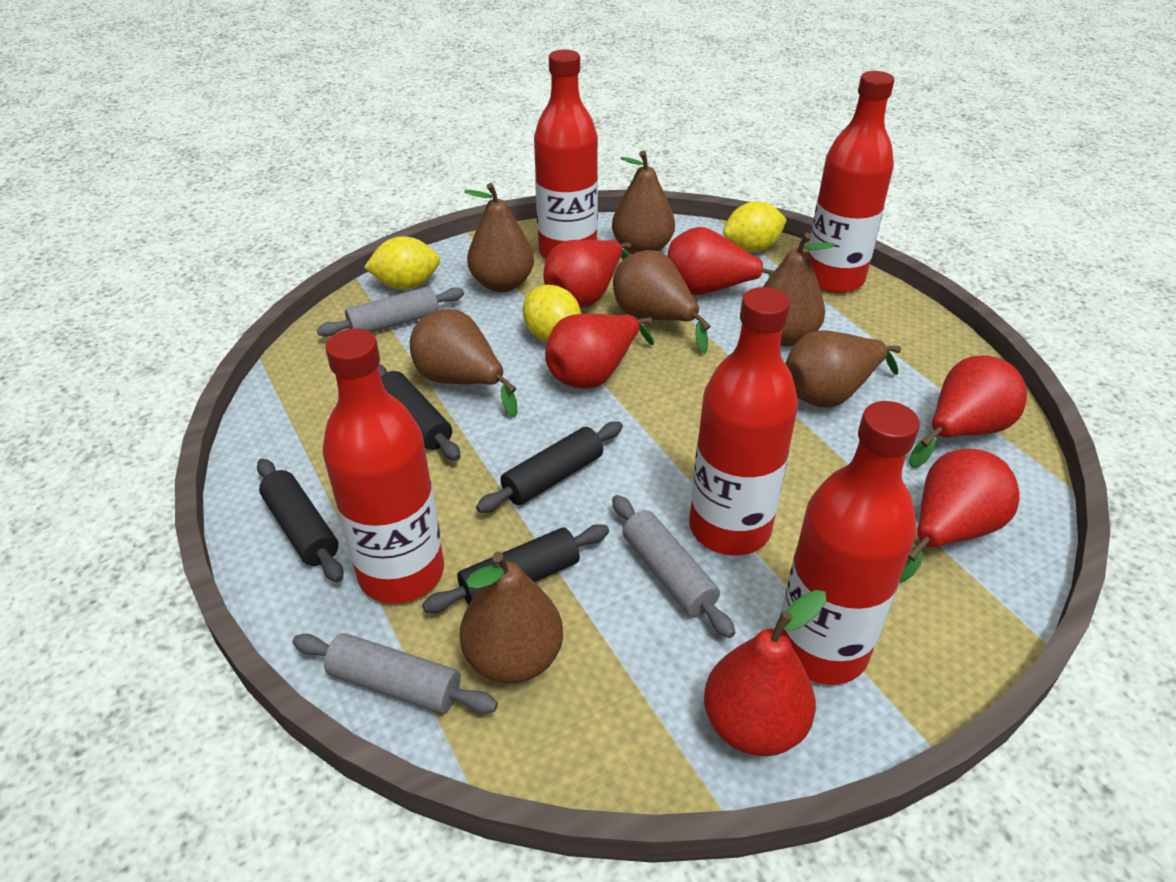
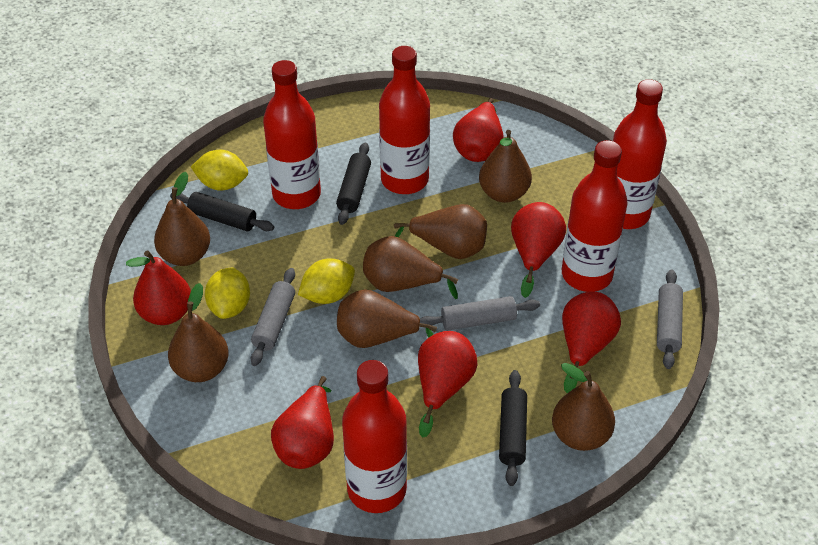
black rolling pin: 4 -> 3

